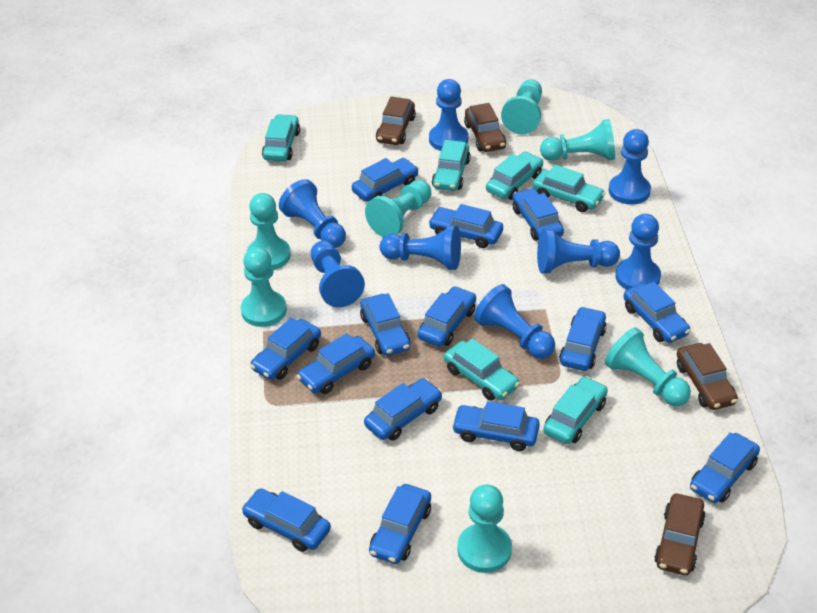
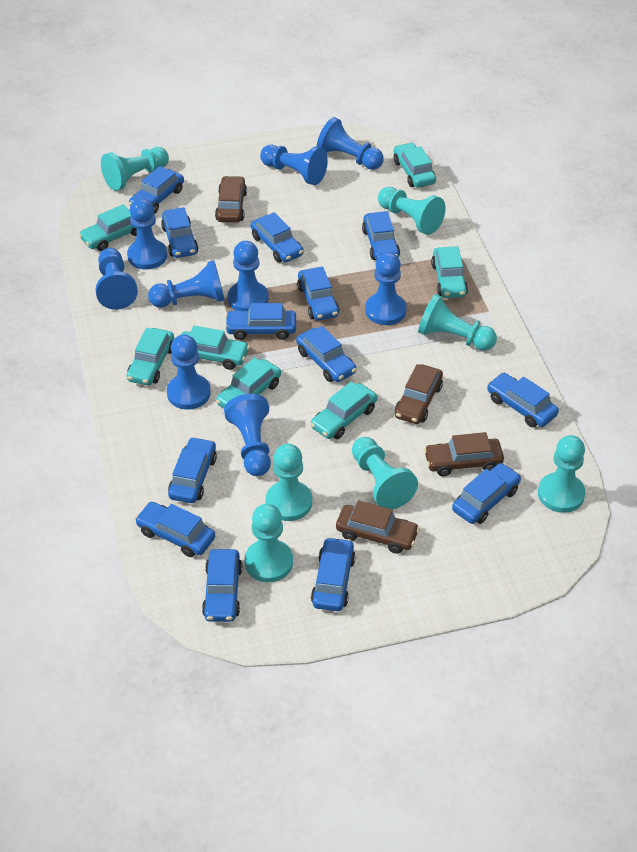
blue car: 14 -> 13
blue pawn: 8 -> 9
turquoise car: 6 -> 7

